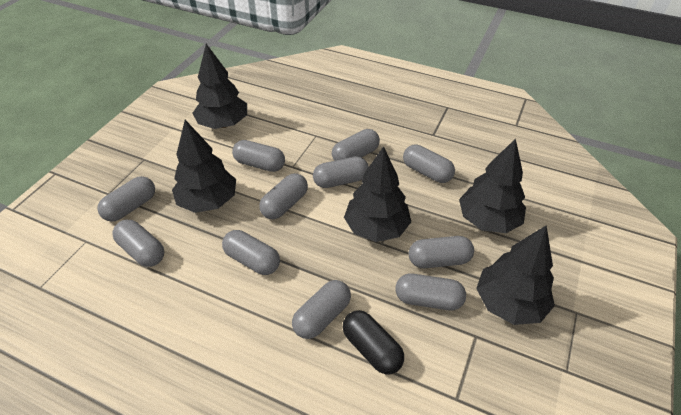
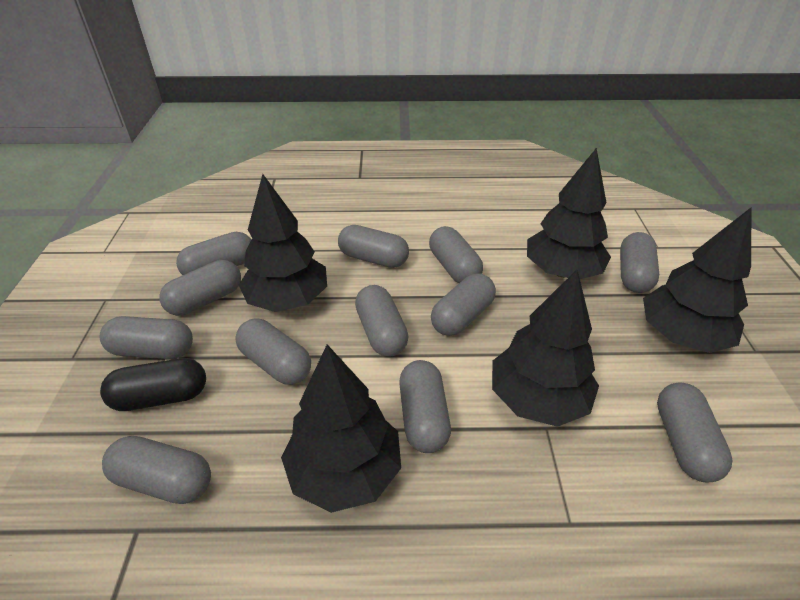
grey capsule: 11 -> 12

